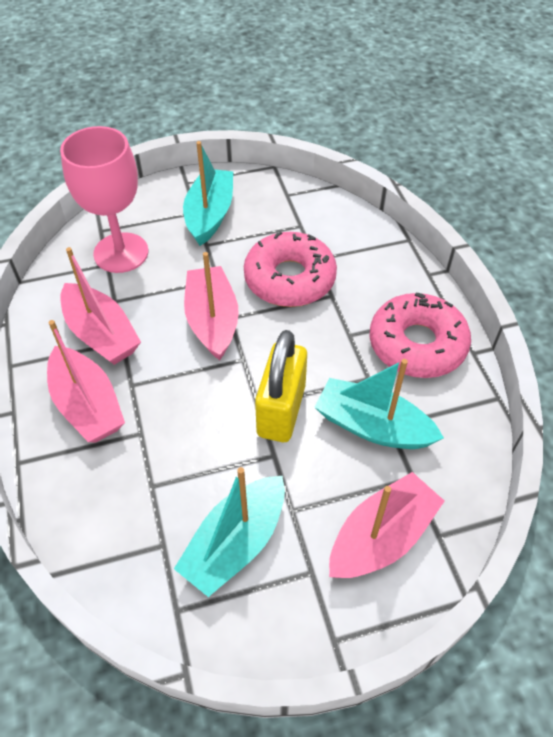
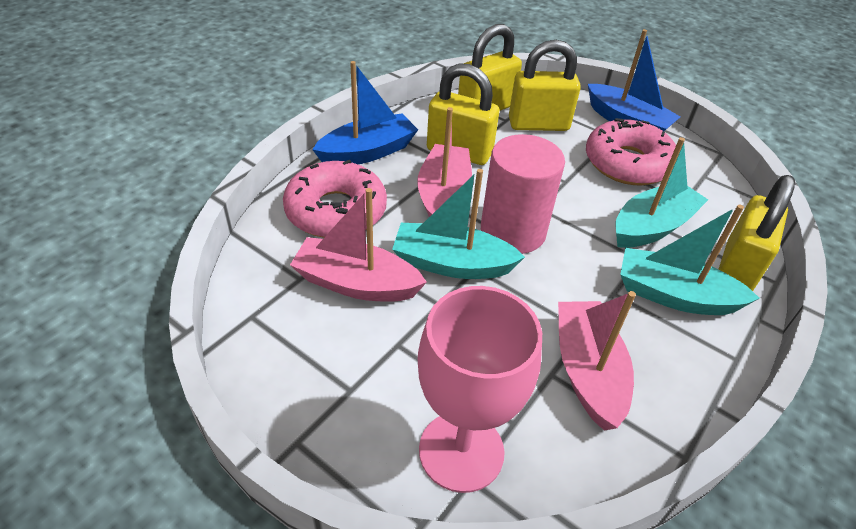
blue boat: 0 -> 2
pink boat: 4 -> 3
pink cylinder: 0 -> 1
yellow padlock: 1 -> 4

